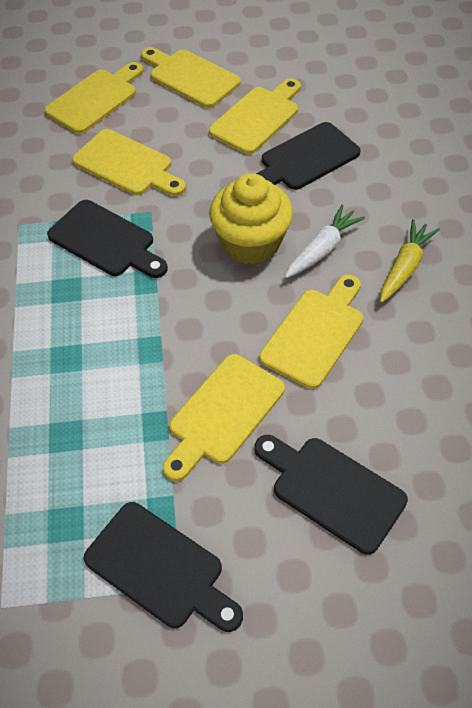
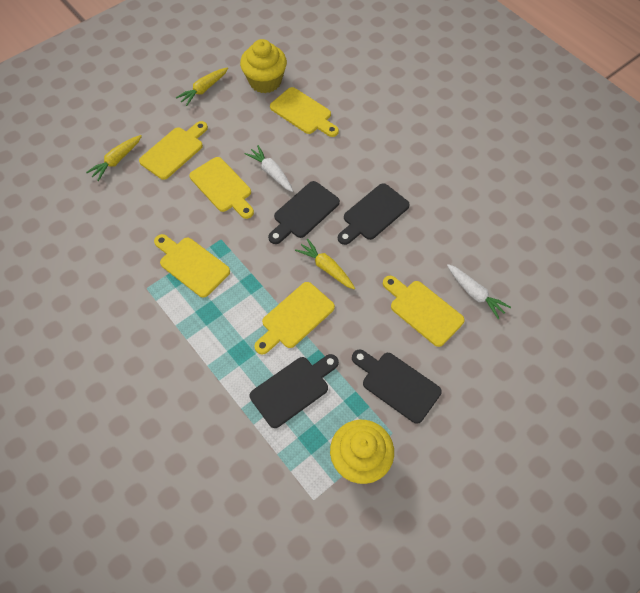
white carrot: 1 -> 2
yellow carrot: 1 -> 3
yellow cupcake: 1 -> 2

